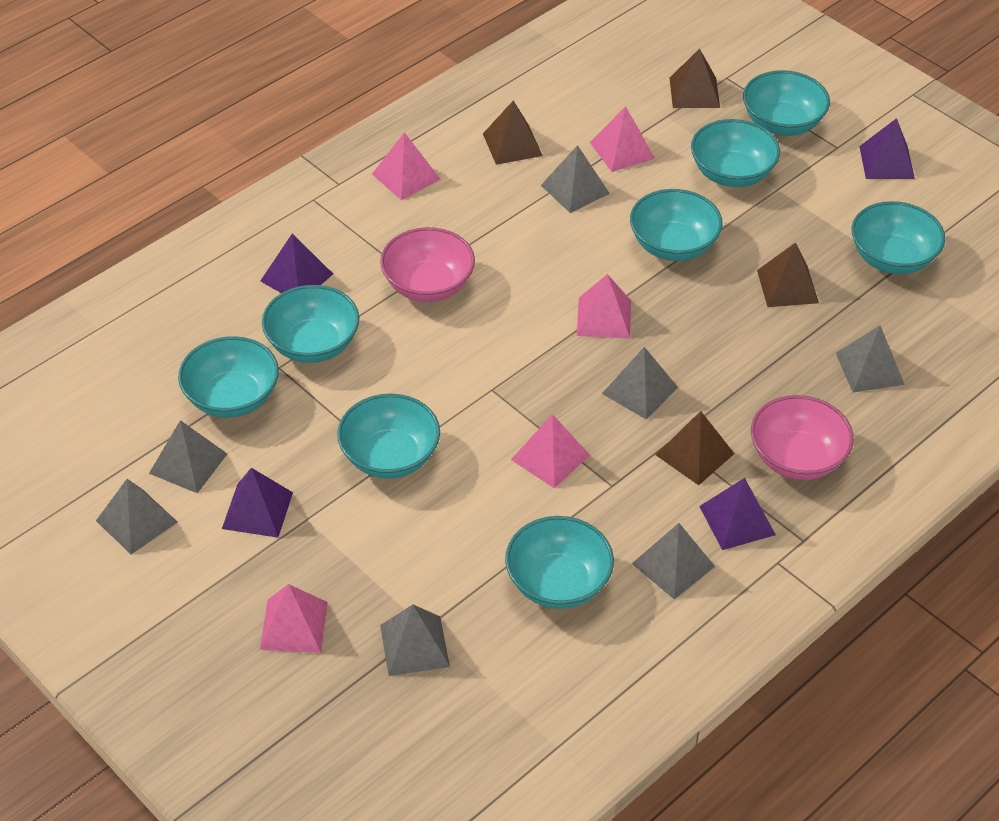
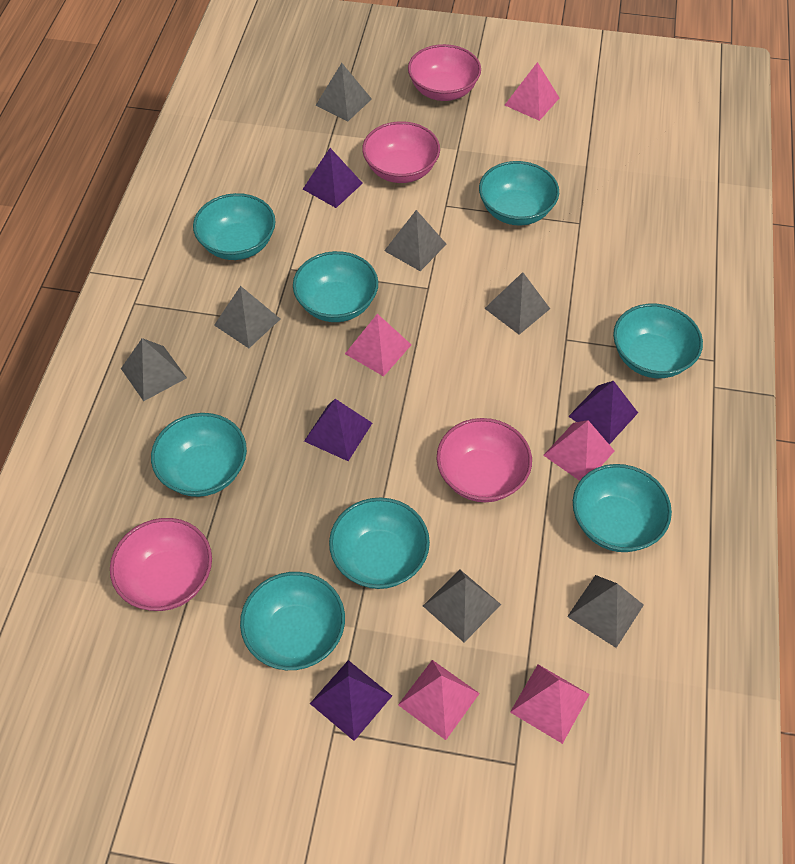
brown pyramid: 4 -> 0
pink bowl: 2 -> 4

